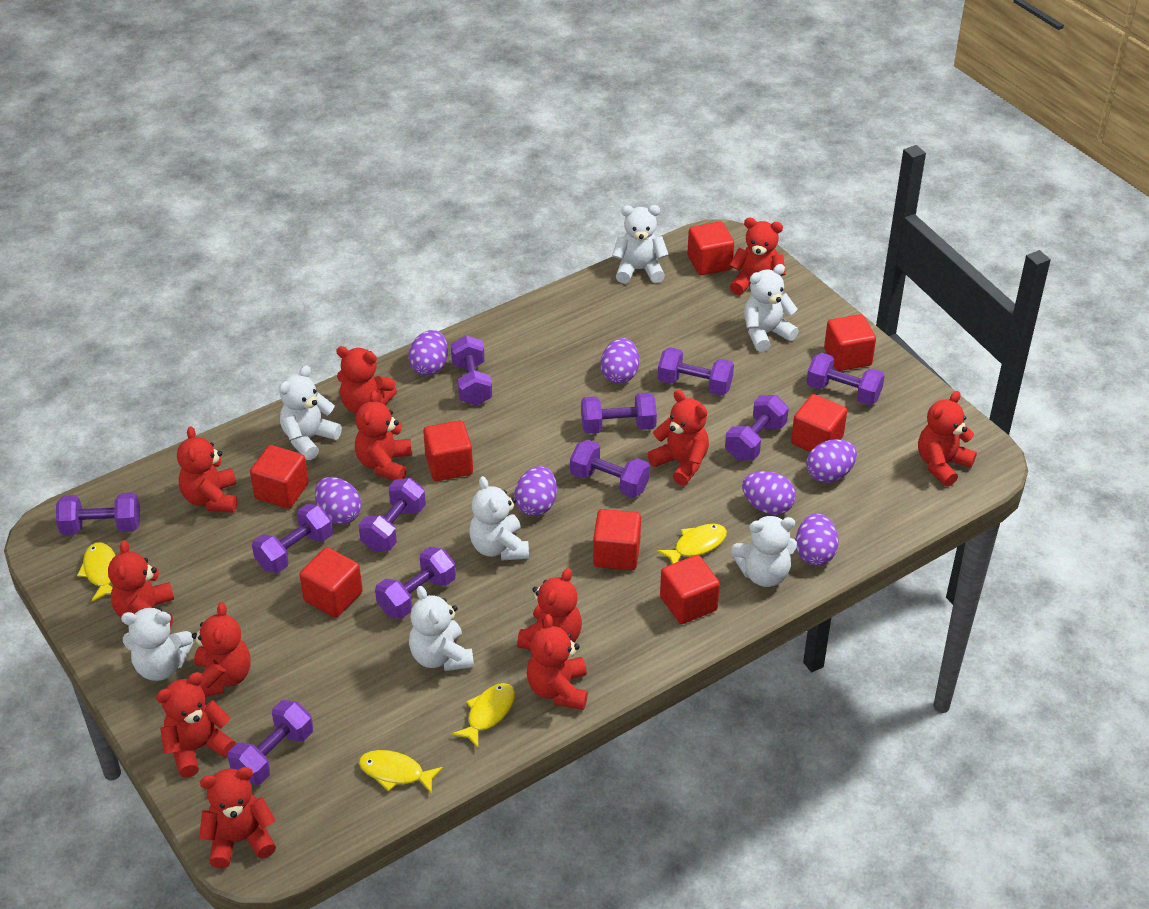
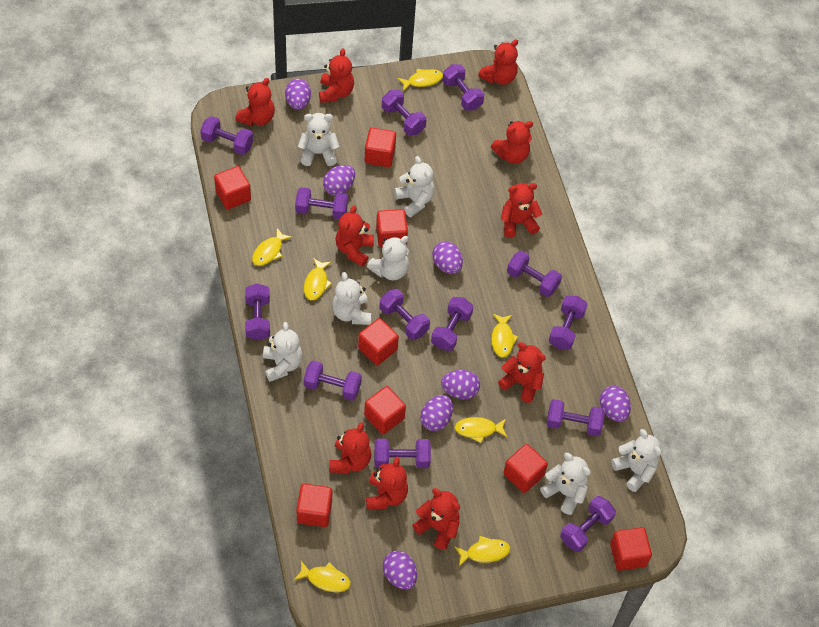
purple dumbbell: 11 -> 13
red teddy bear: 12 -> 10
yellow fish: 4 -> 7

